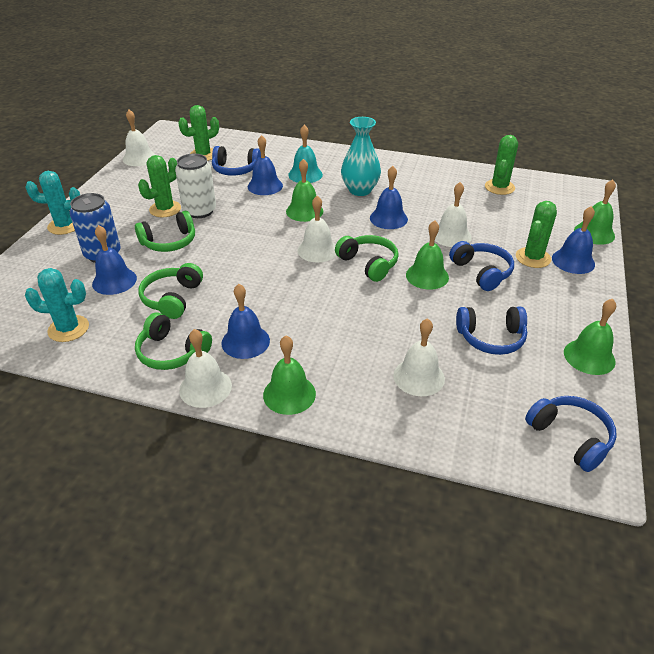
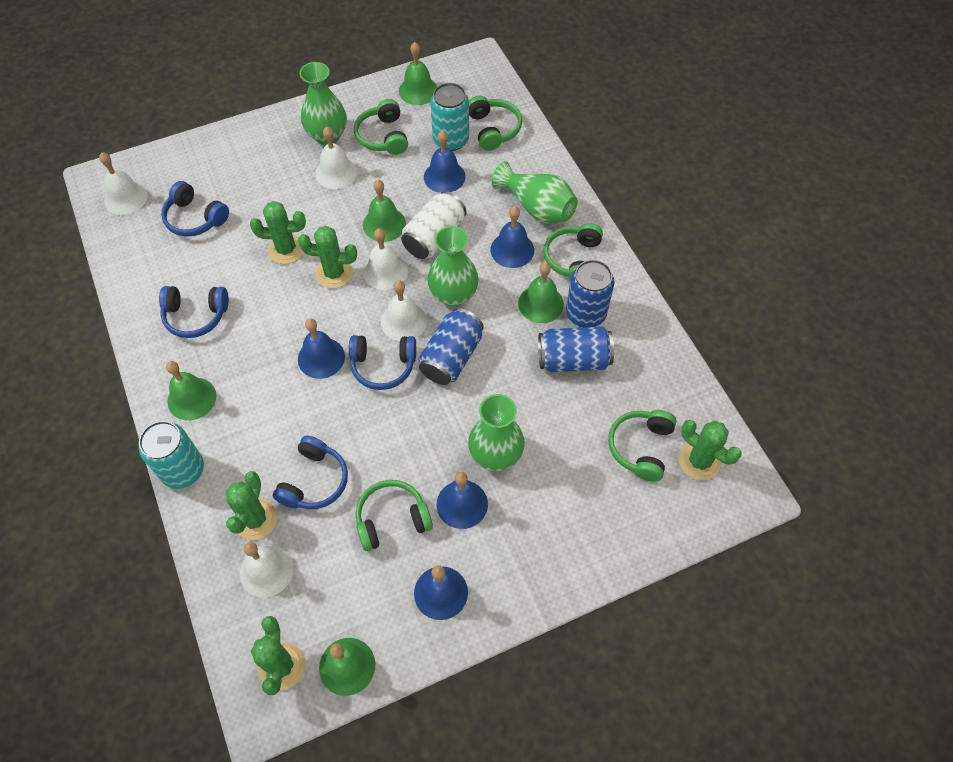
blue can: 1 -> 3
green cactus: 4 -> 5
green headphones: 4 -> 5
green vase: 0 -> 4
turquoise bell: 1 -> 0
turquoise cactus: 2 -> 0
turquoise can: 0 -> 2
turquoise vase: 1 -> 0

